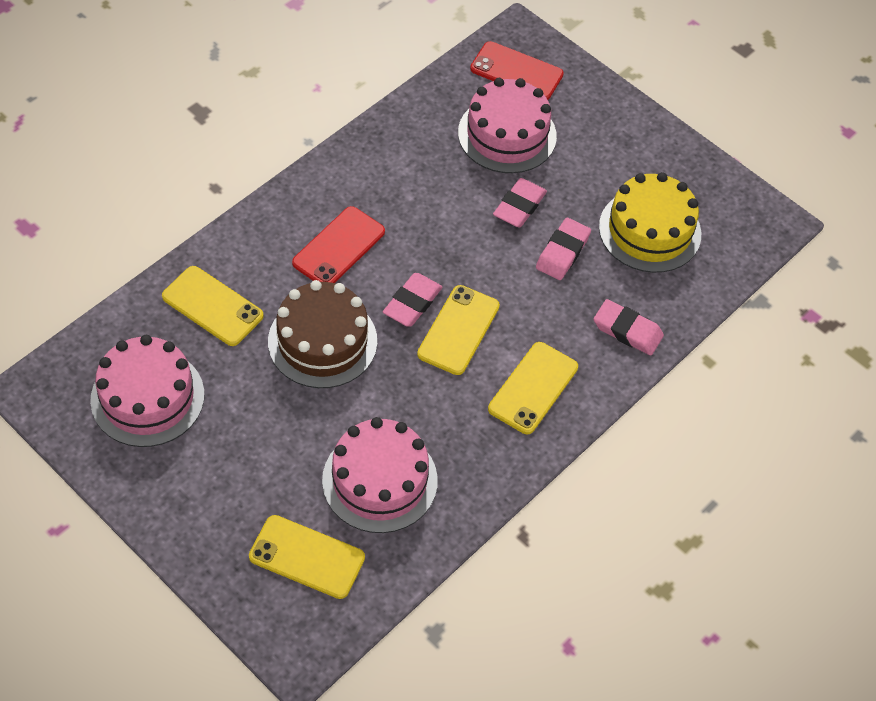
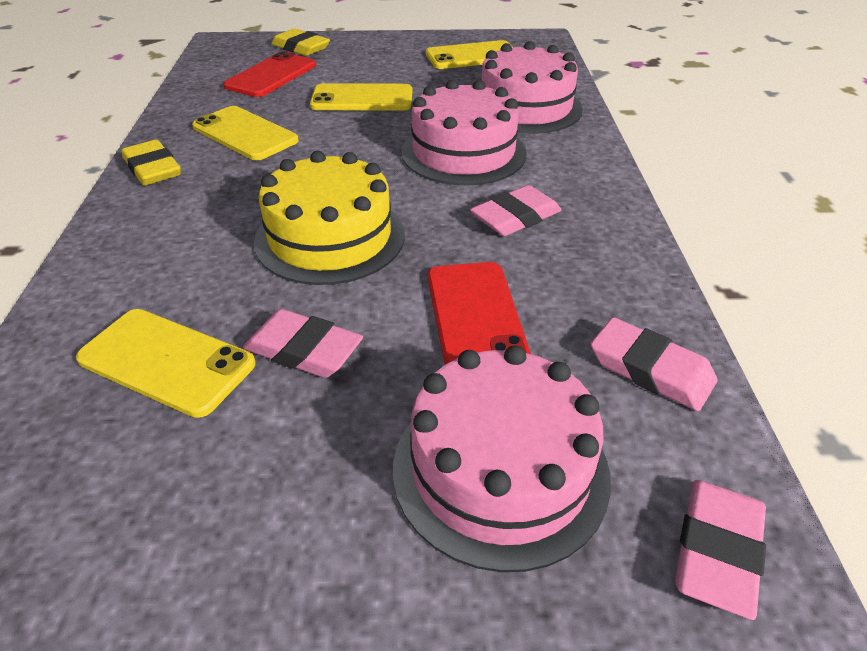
brown cake: 1 -> 0
yellow eraser: 0 -> 2

